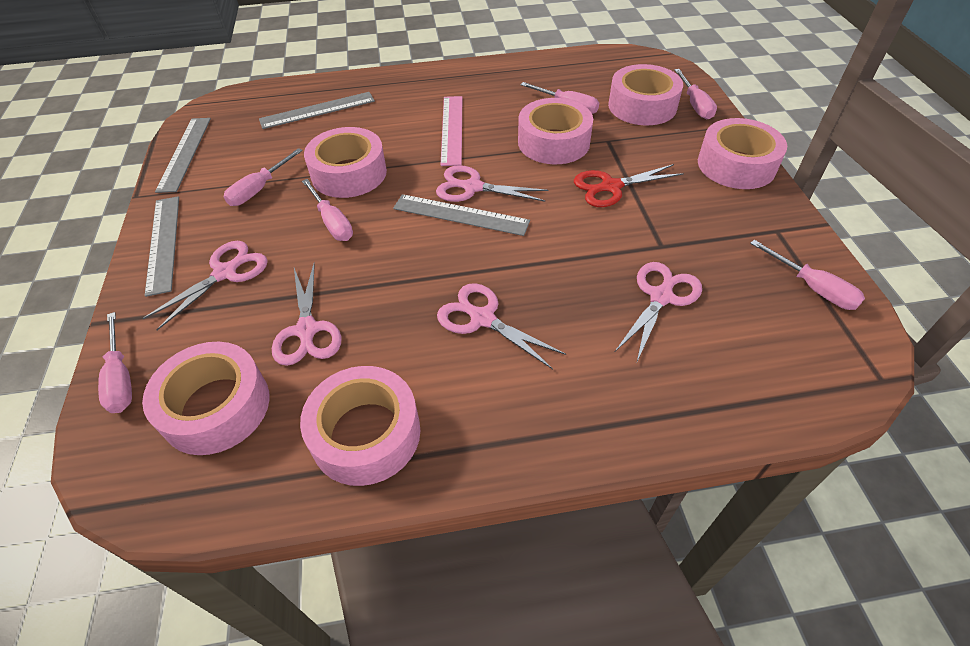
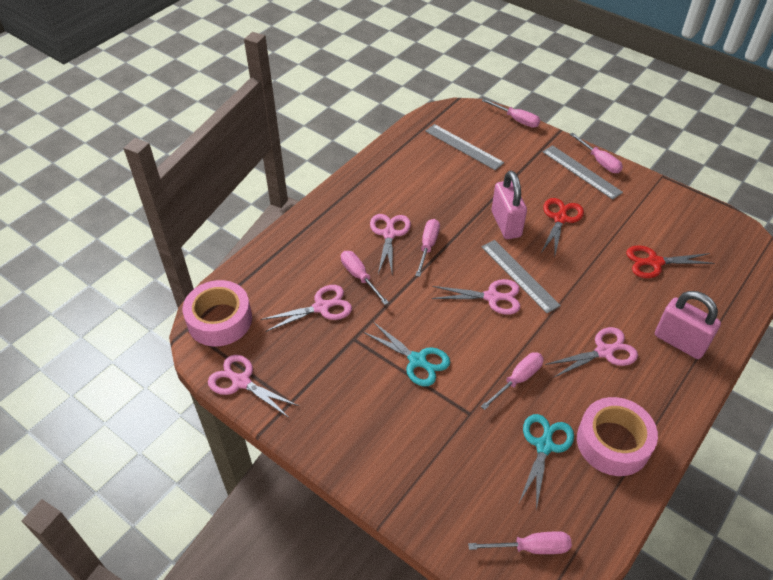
grey ruler: 4 -> 3
pink padlock: 0 -> 2
pink ruler: 1 -> 0
pink tape: 6 -> 2
red scissors: 1 -> 2
turquoise scissors: 0 -> 2

